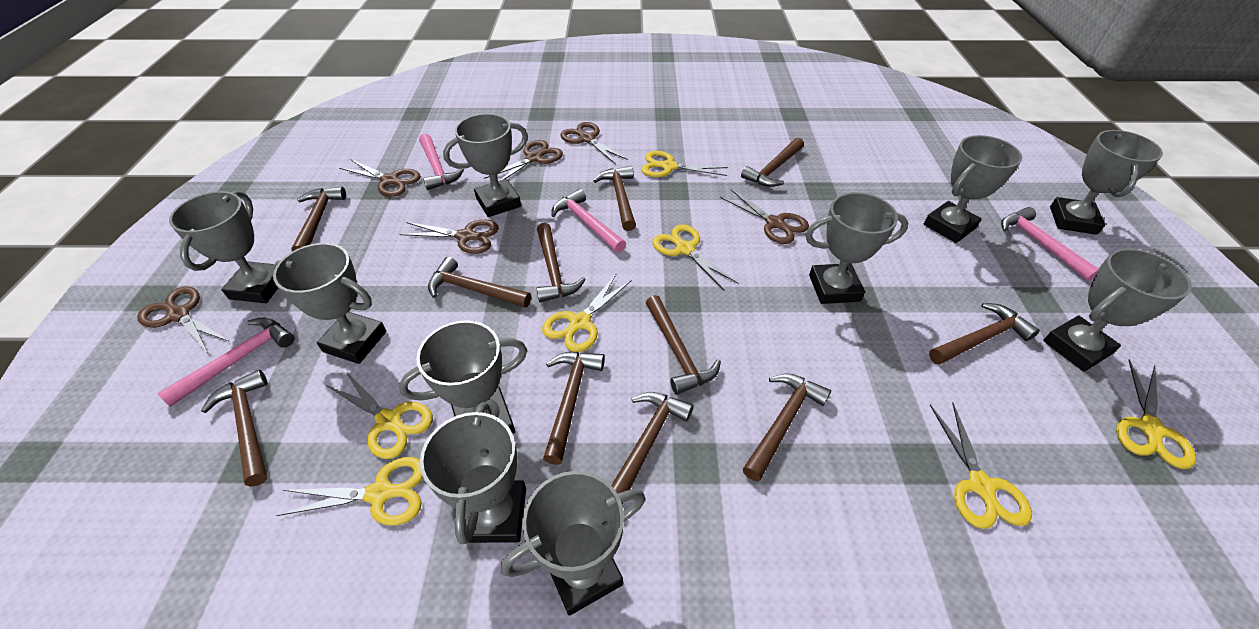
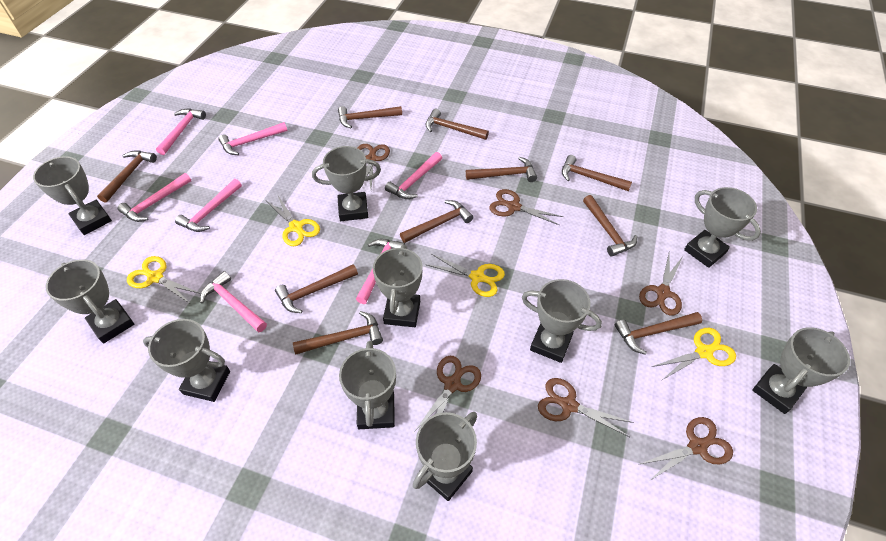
brown hammer: 11 -> 10
pink hammer: 4 -> 7
yellow scissors: 7 -> 4

